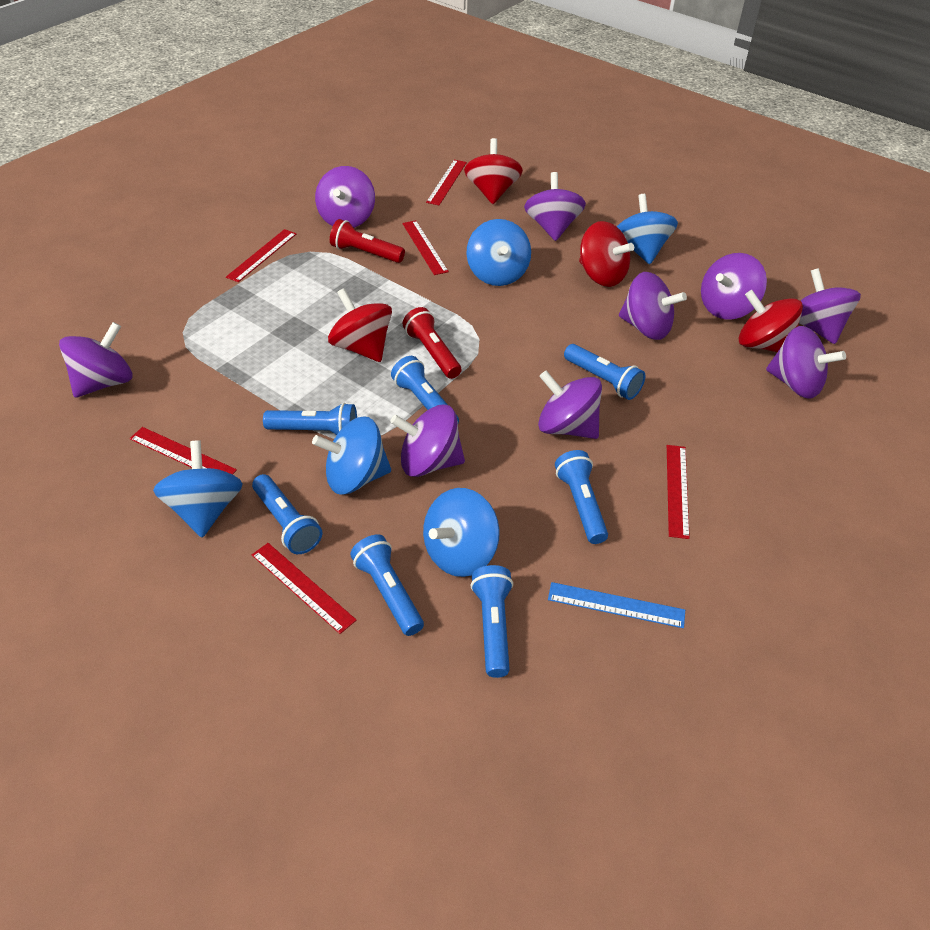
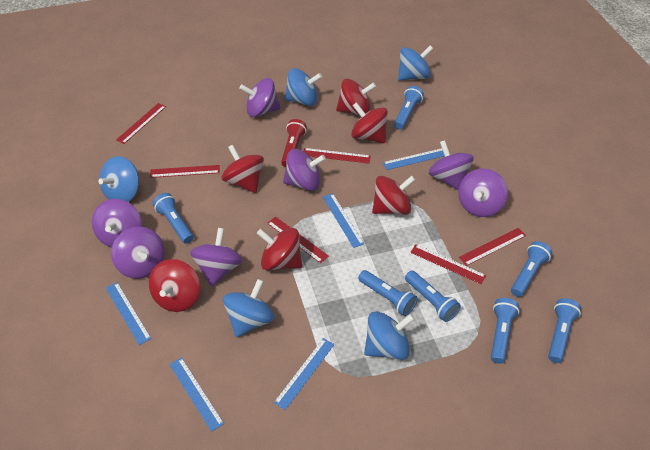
blue ruler: 1 -> 5
purple spinning top: 9 -> 7
red flashlight: 2 -> 1
red spinning top: 4 -> 6

